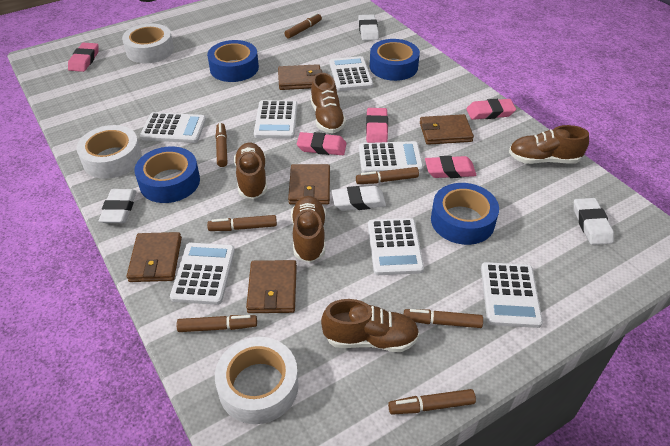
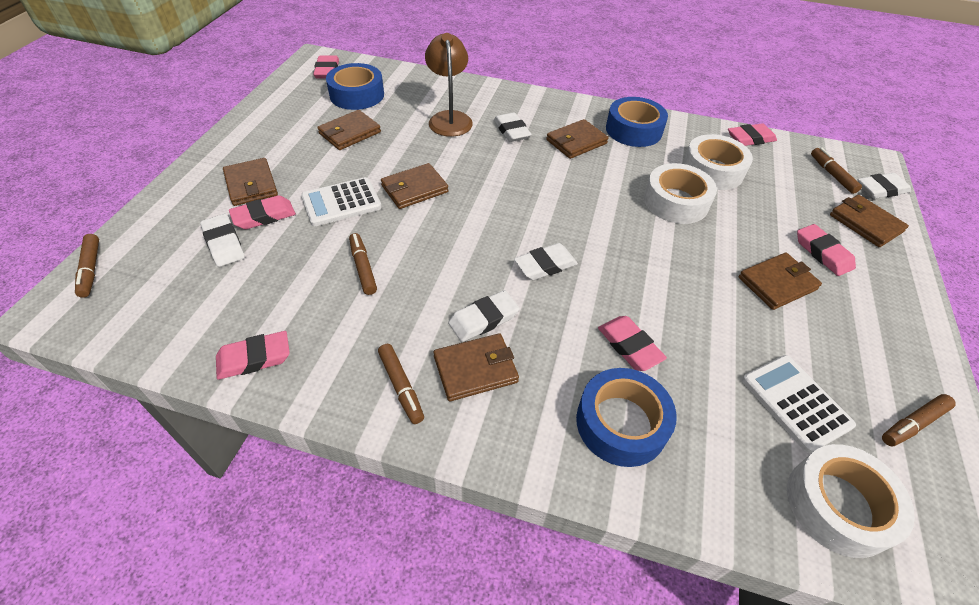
blue tape: 4 -> 3
brown lamp: 0 -> 1
brown marker: 7 -> 5
brown shoe: 5 -> 0
brown wallet: 5 -> 7
pink eraser: 5 -> 6
white calculator: 7 -> 2
white eraser: 4 -> 5

